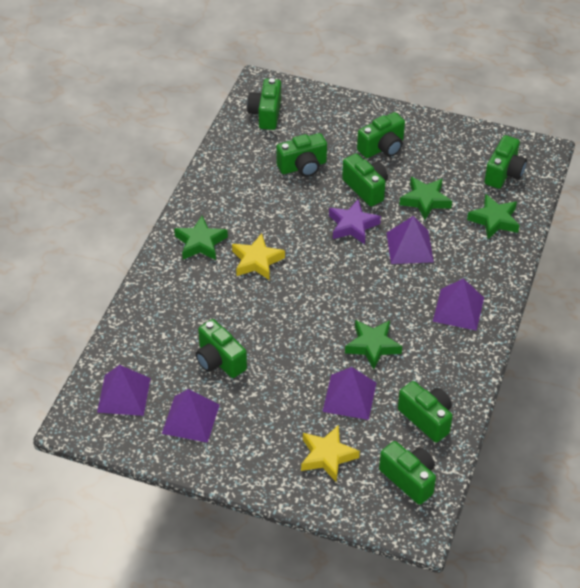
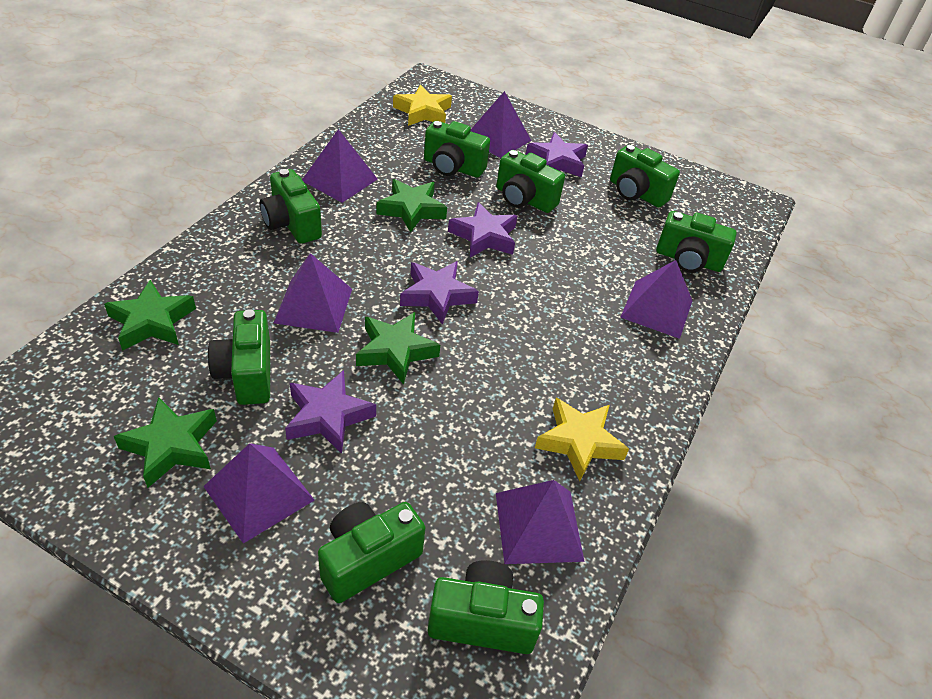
purple pyramid: 5 -> 6
purple star: 1 -> 4

